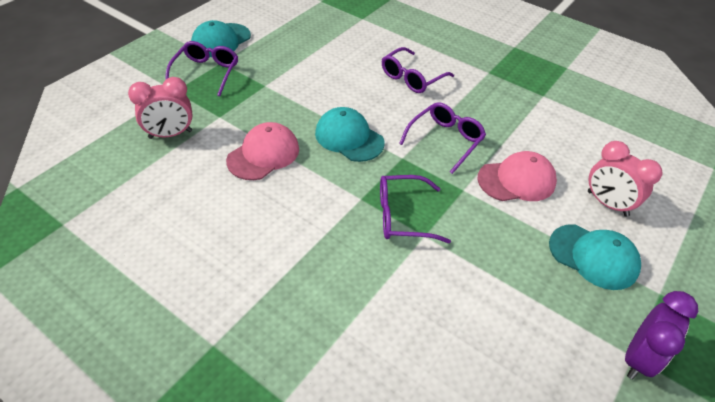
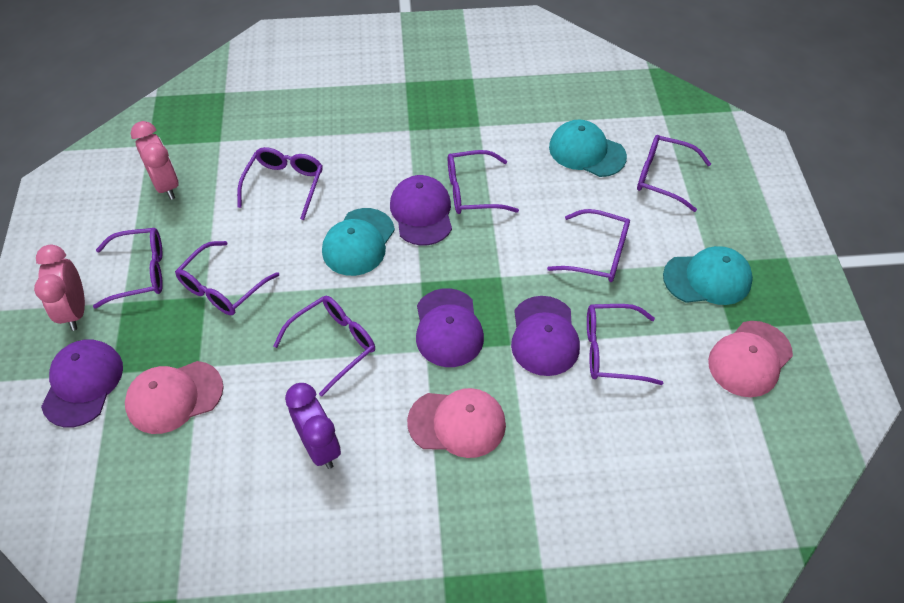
pink cap: 2 -> 3
purple cap: 0 -> 4
purple glasses: 4 -> 8

